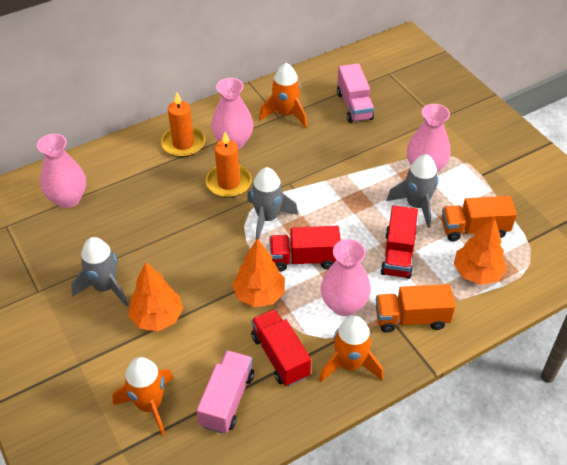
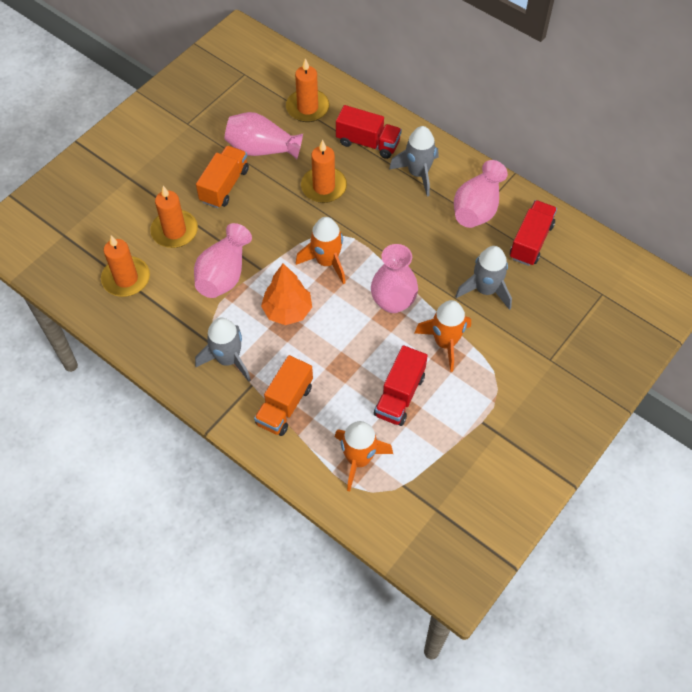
orange candle: 2 -> 4
orange tree: 3 -> 1
pink truck: 2 -> 0

